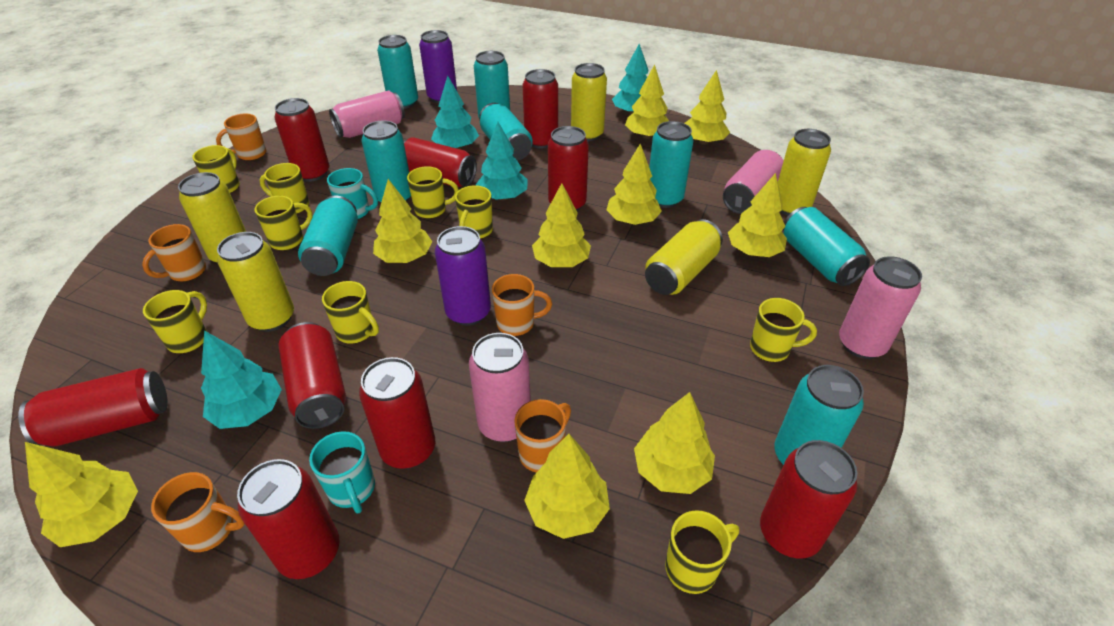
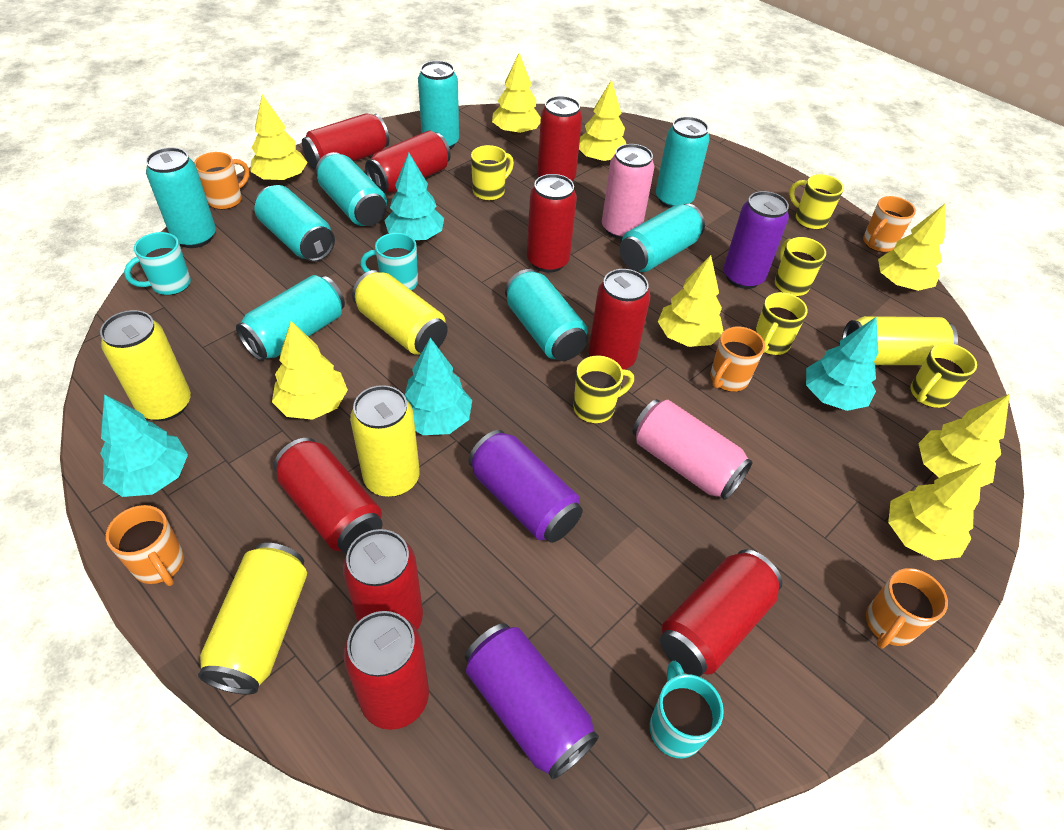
pink can: 4 -> 2
purple can: 2 -> 3
turquoise mug: 2 -> 3
yellow mug: 9 -> 6
yellow tree: 9 -> 8

